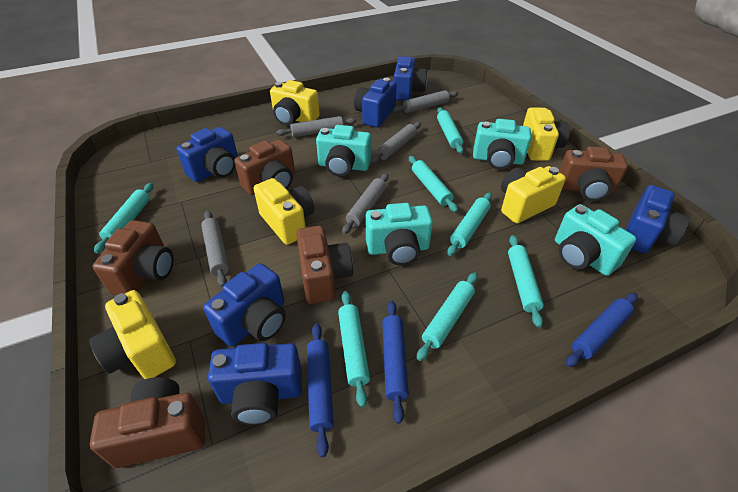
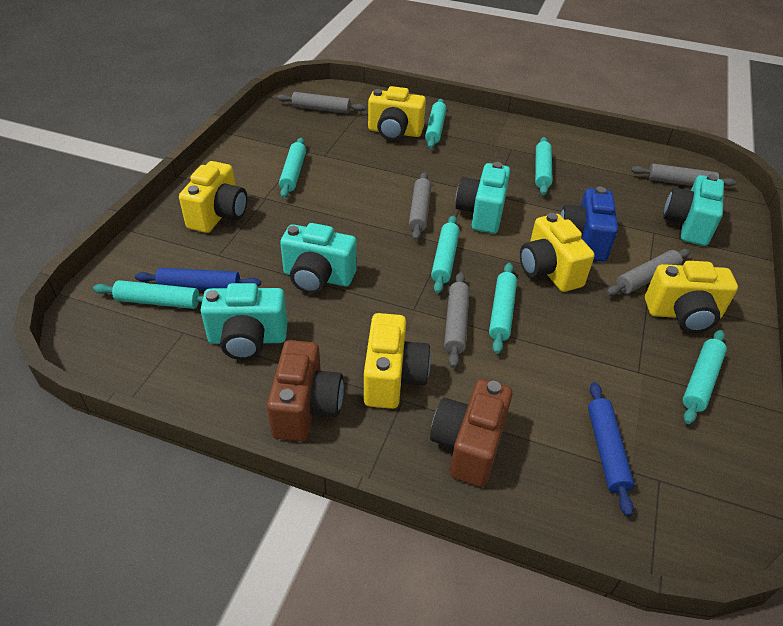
blue camera: 6 -> 1
blue rolling pin: 3 -> 2
brown camera: 5 -> 2

